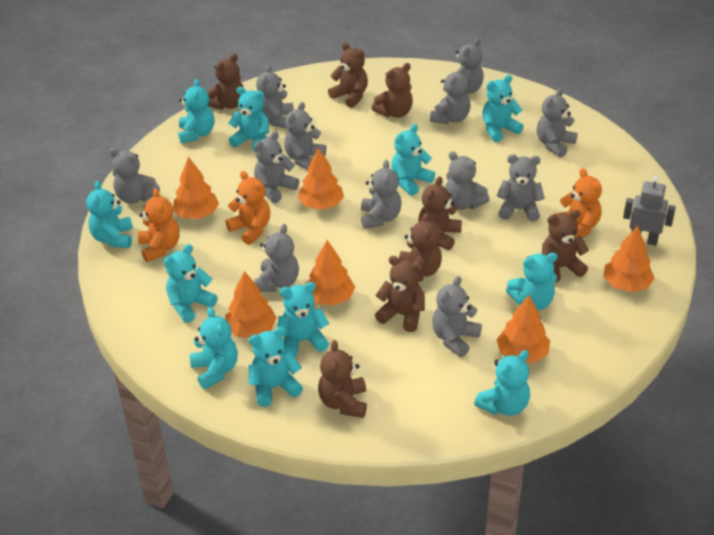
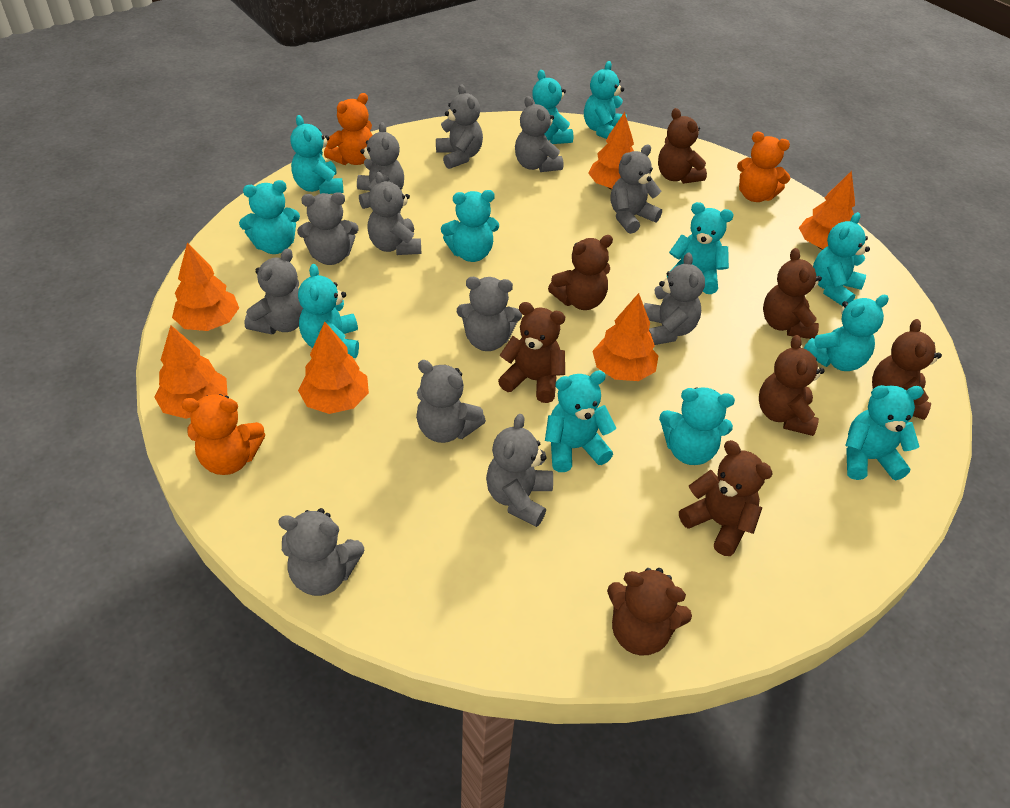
grey robot: 1 -> 0
turquoise teddy bear: 11 -> 12

